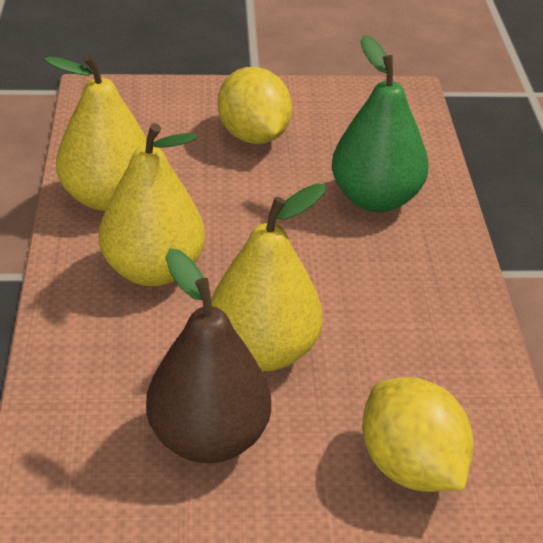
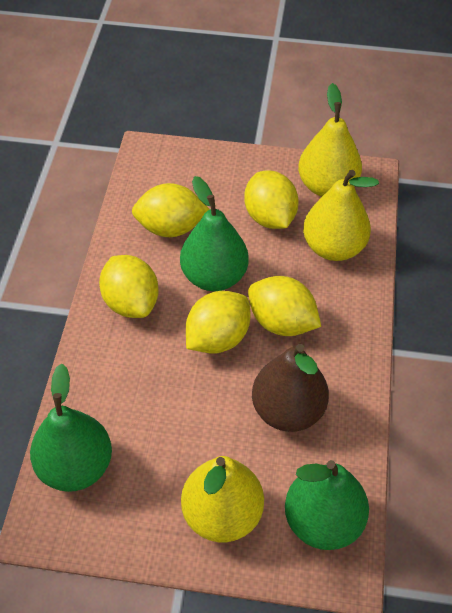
green pear: 1 -> 3
yellow lemon: 2 -> 5

